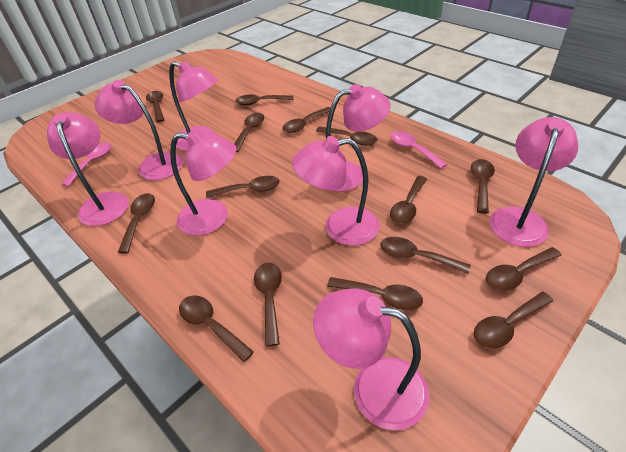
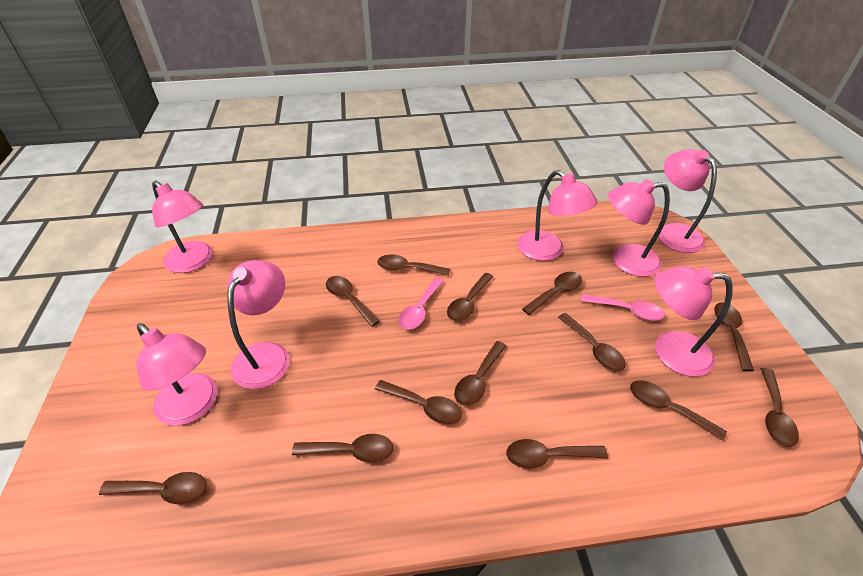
brown spoon: 15 -> 13
pink lamp: 8 -> 7

